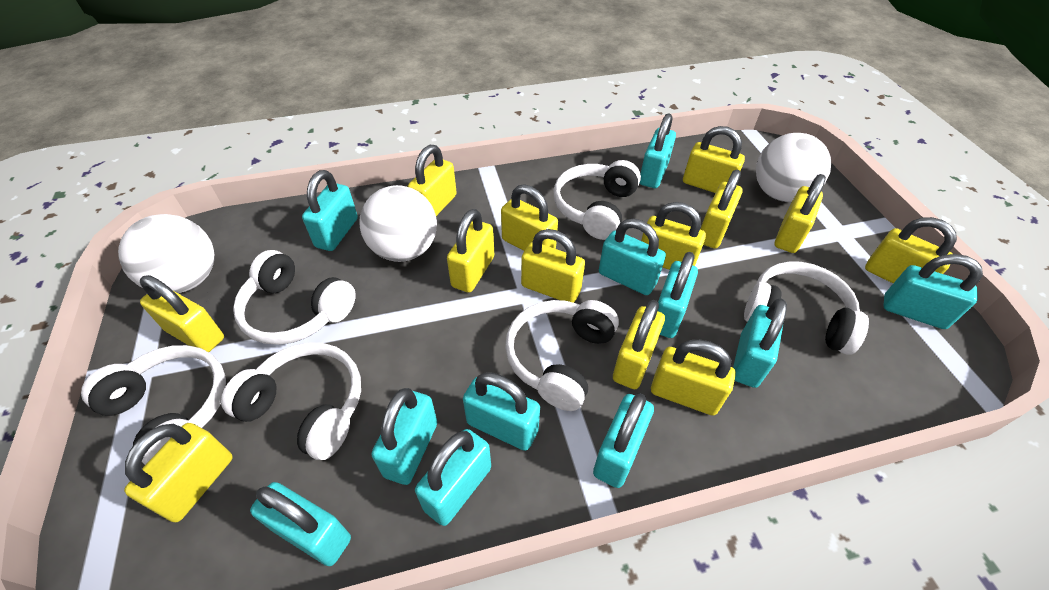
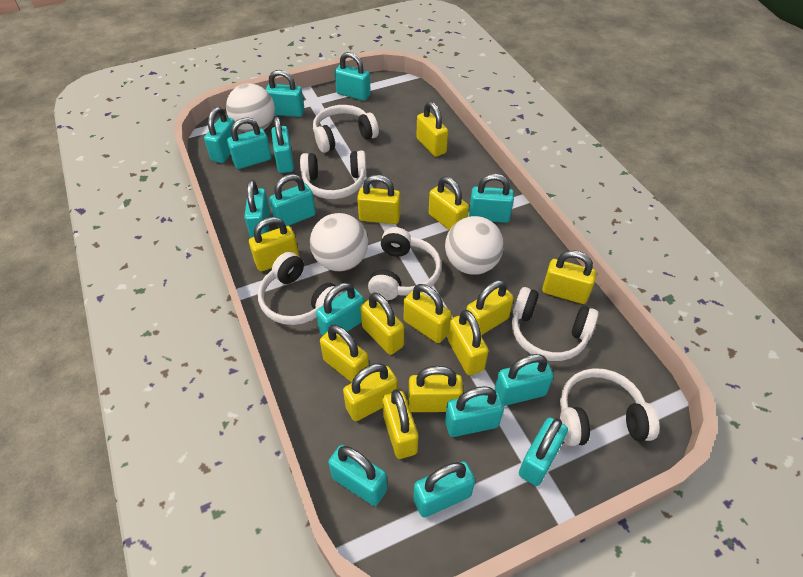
turquoise padlock: 11 -> 14

